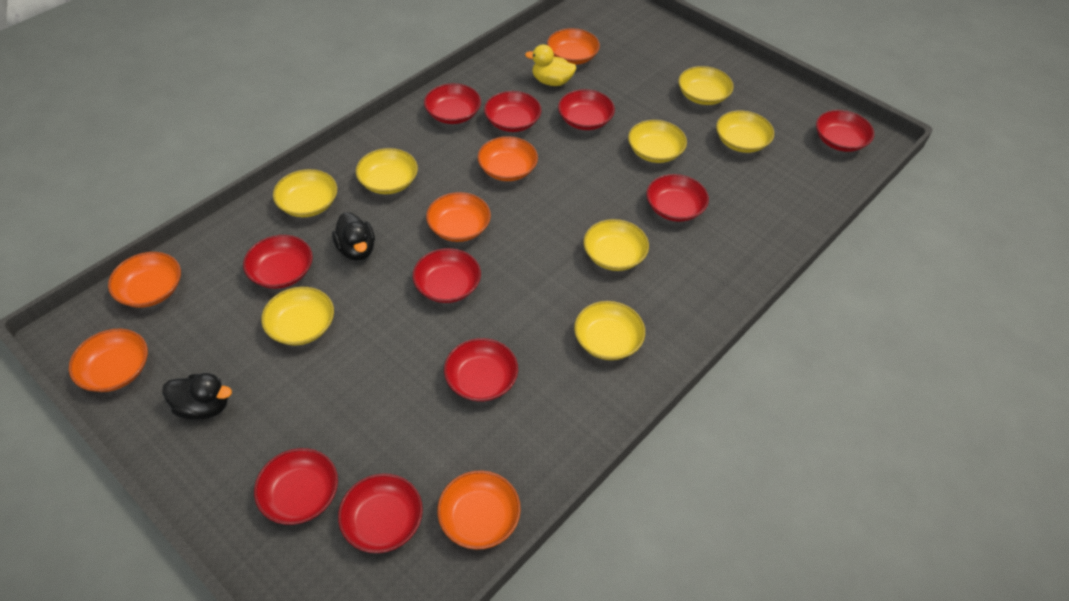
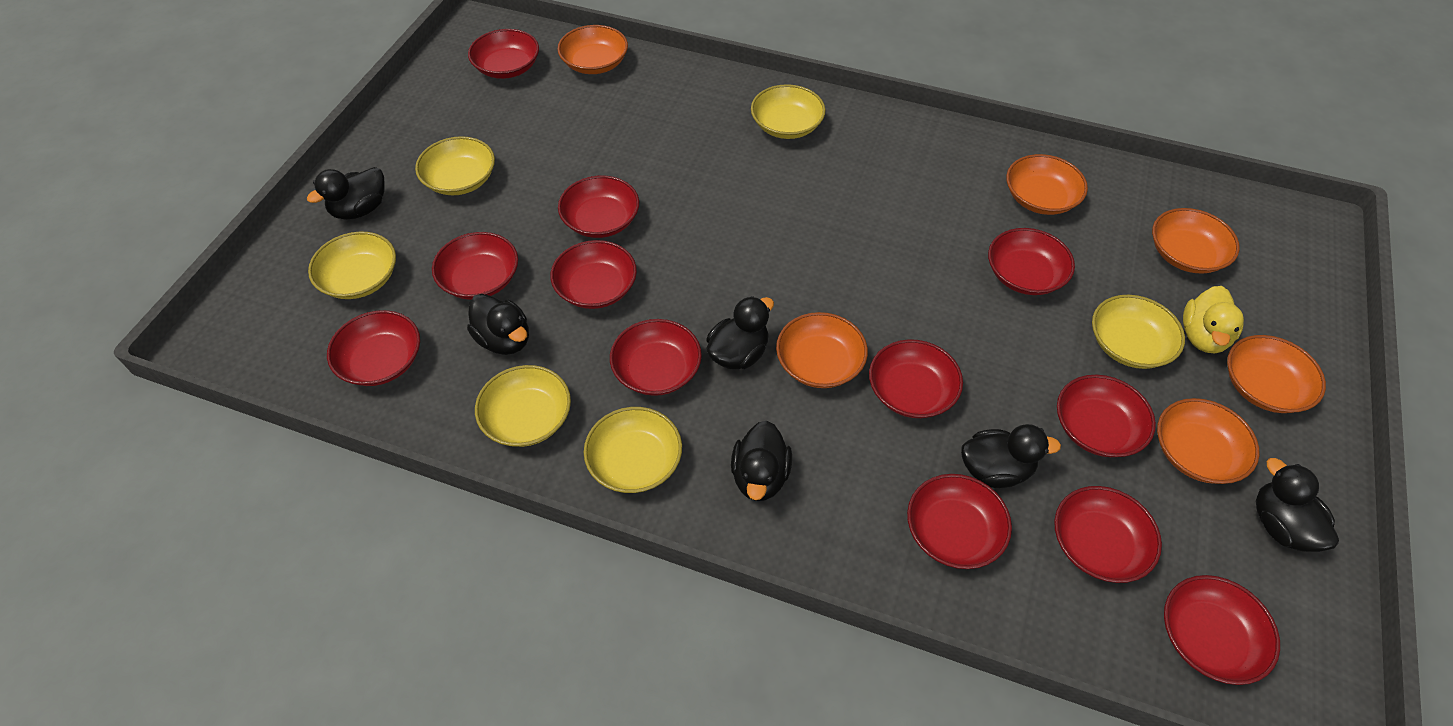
black duck: 2 -> 6
red bowl: 10 -> 12
yellow bowl: 8 -> 6

